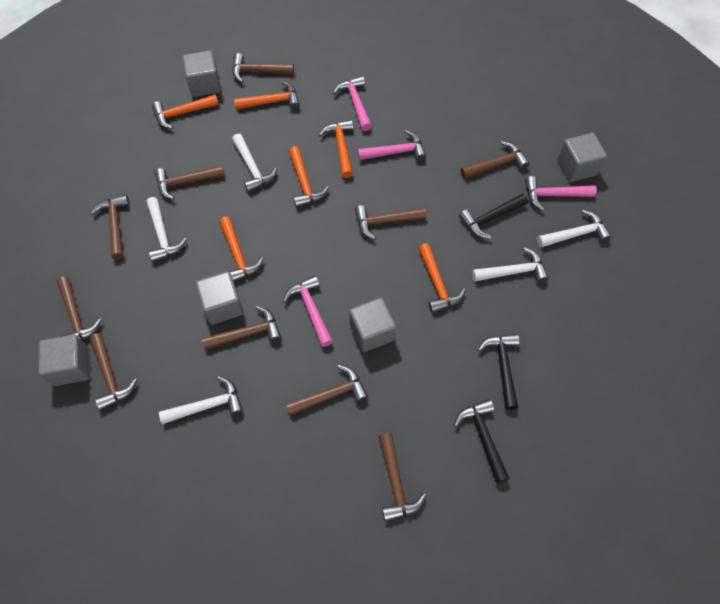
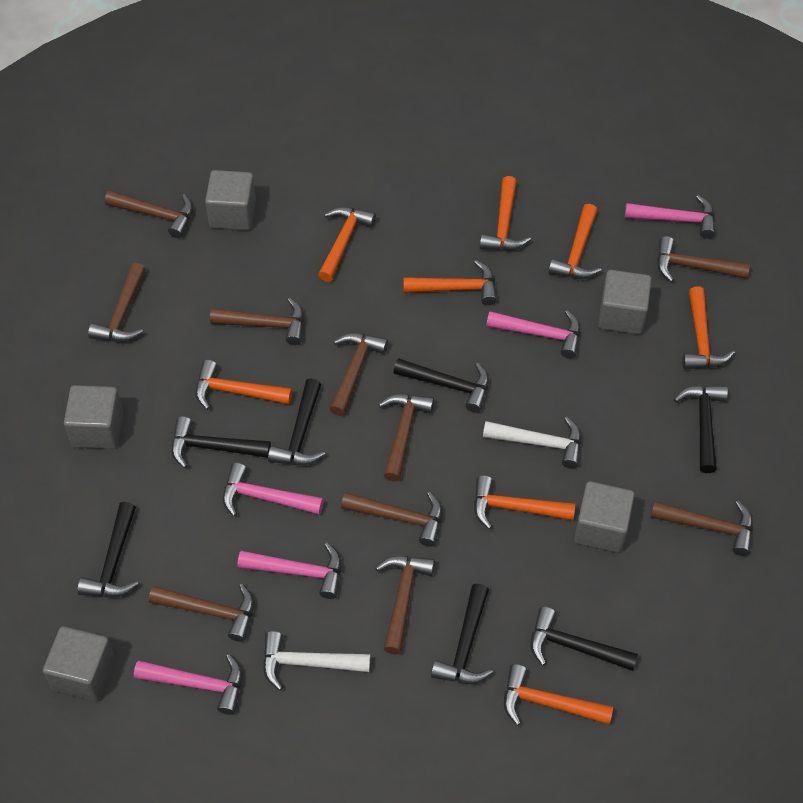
black hammer: 3 -> 7
orange hammer: 6 -> 8
pink hammer: 4 -> 5
white hammer: 5 -> 2

